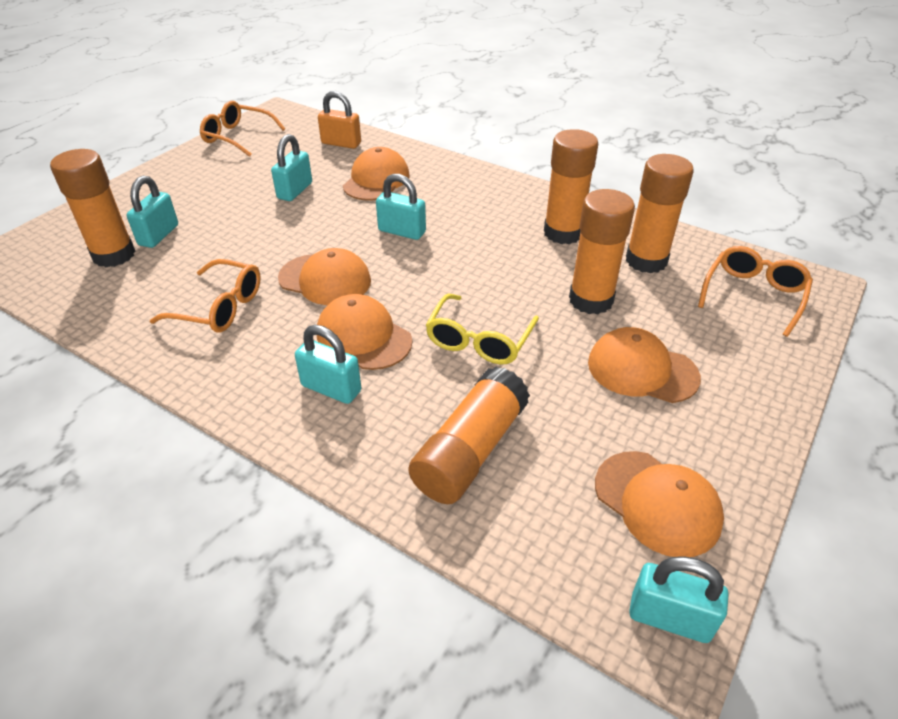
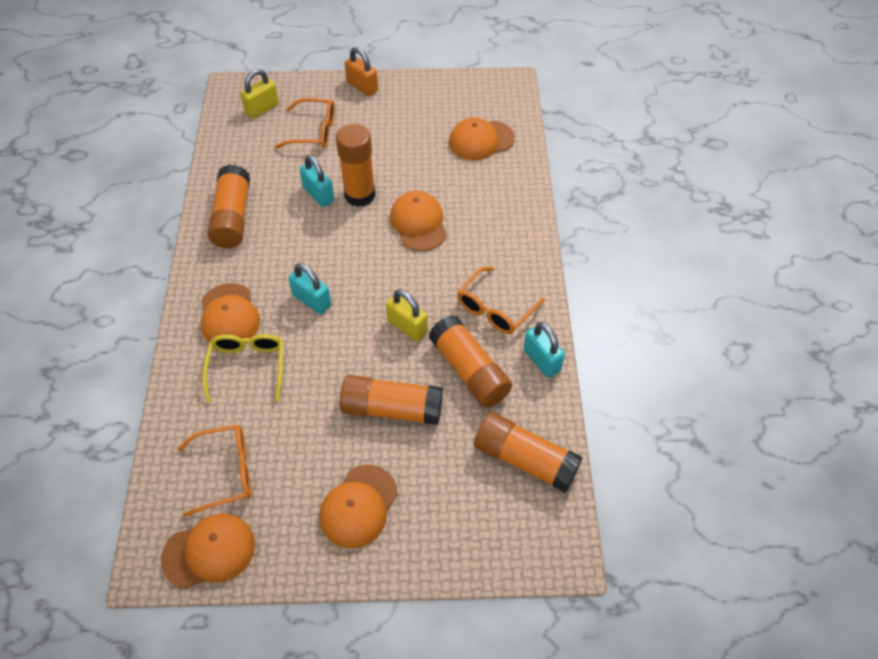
turquoise padlock: 5 -> 3
yellow padlock: 0 -> 2

